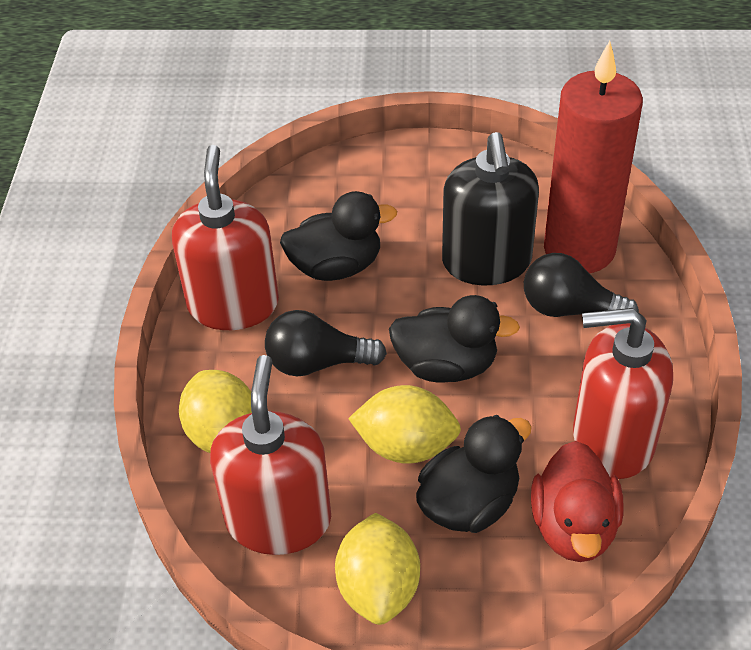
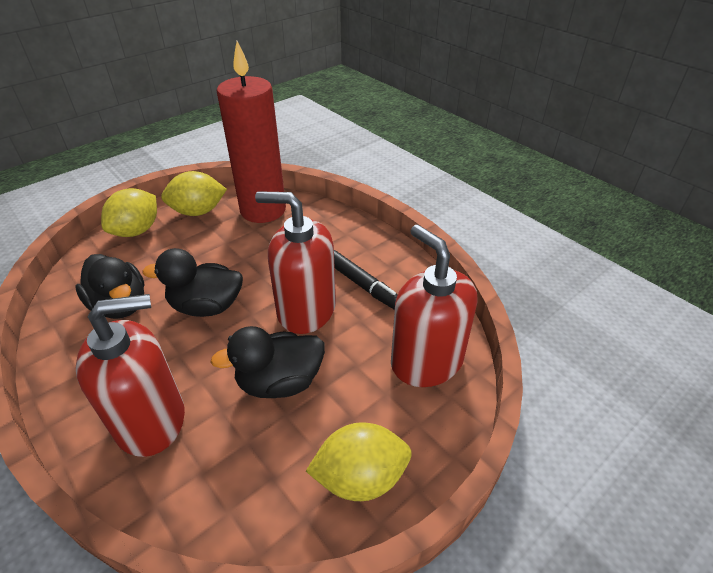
black light bulb: 2 -> 0
black marker: 0 -> 1
black soap dispenser: 1 -> 0
red duck: 1 -> 0

